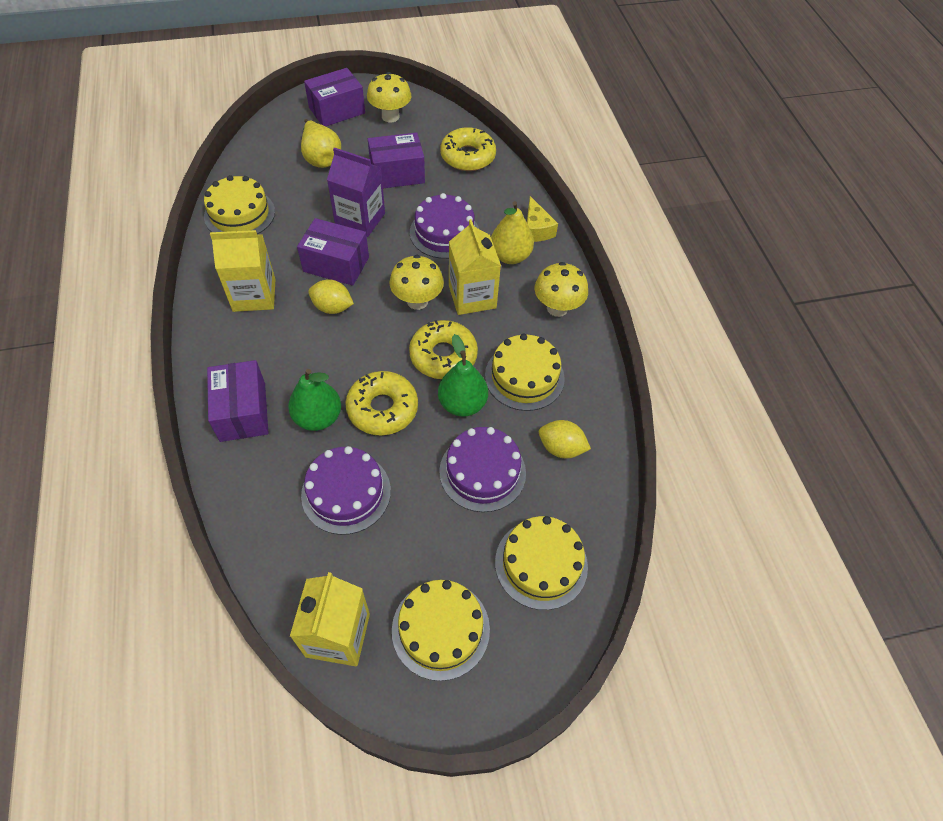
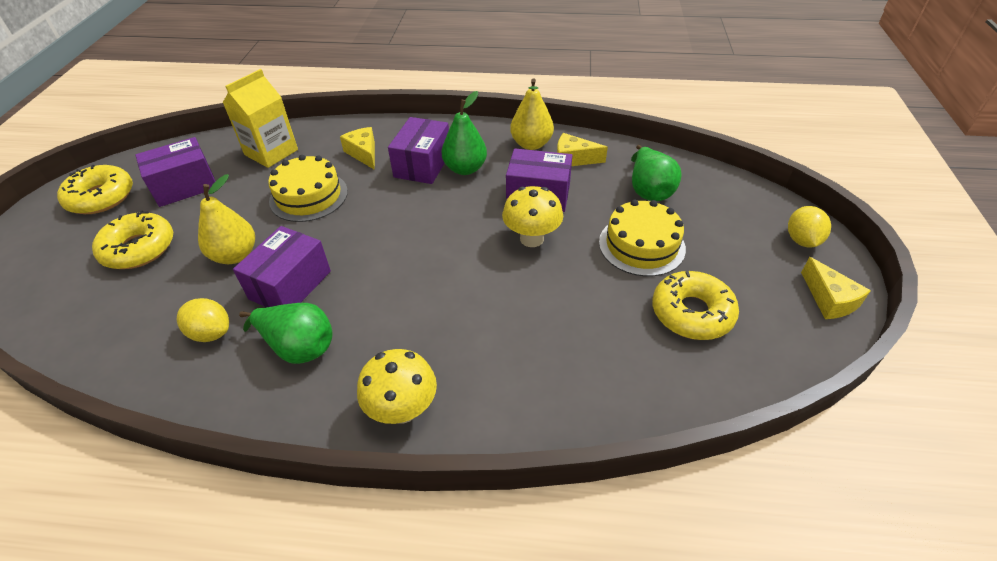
green pear: 2 -> 3
purple cake: 3 -> 0
purple carton: 1 -> 0
yellow cake: 4 -> 2
yellow carton: 3 -> 1
yellow cheese: 1 -> 3
yellow mushroom: 3 -> 2

